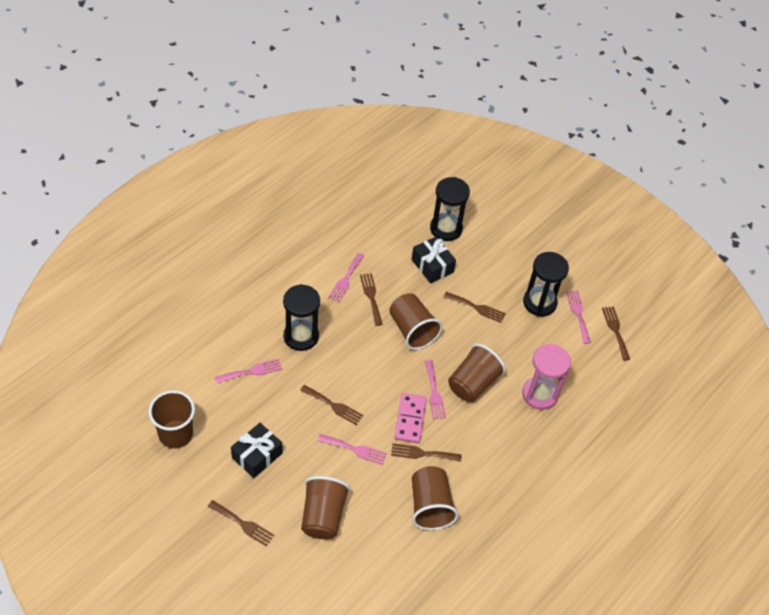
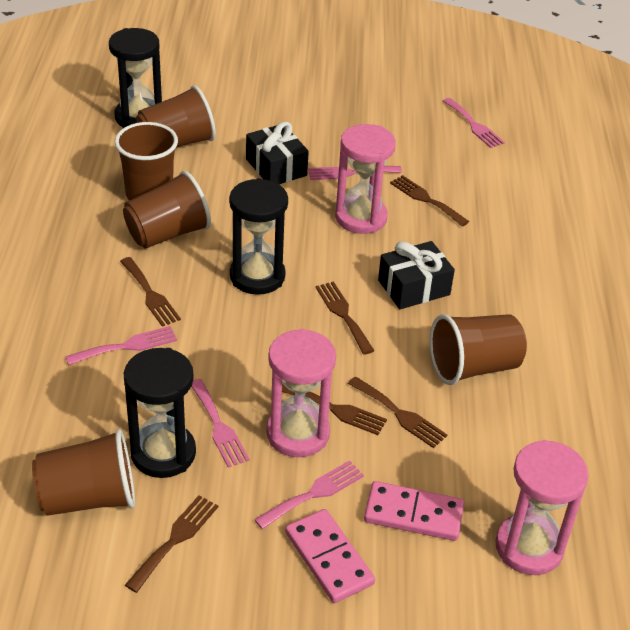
pink domino: 1 -> 2
pink hourglass: 1 -> 3

